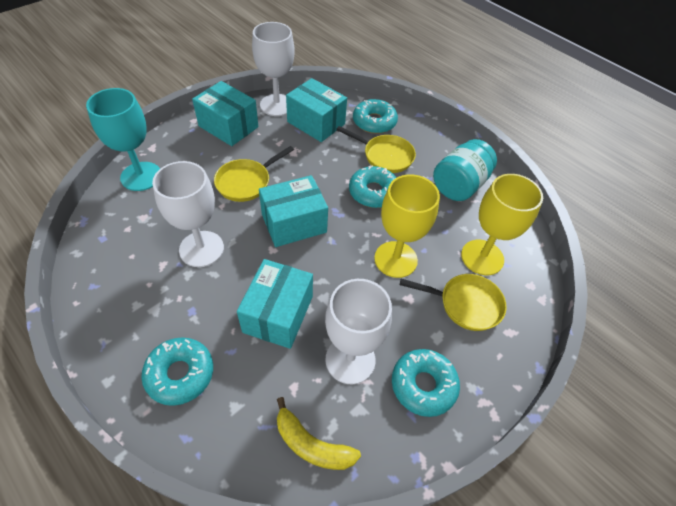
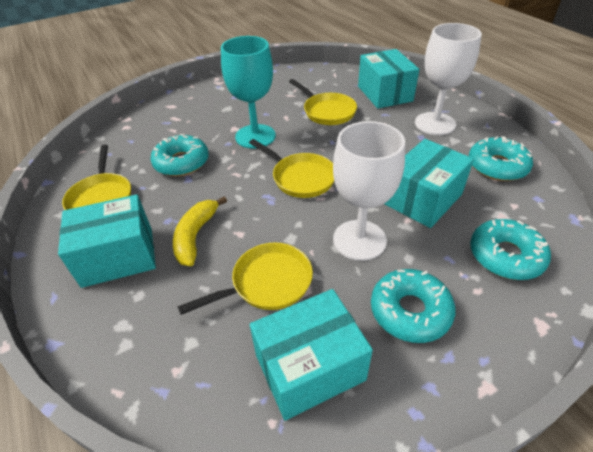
turquoise jar: 1 -> 0
white goblet: 3 -> 2
yellow goblet: 2 -> 0
yellow pan: 3 -> 4

